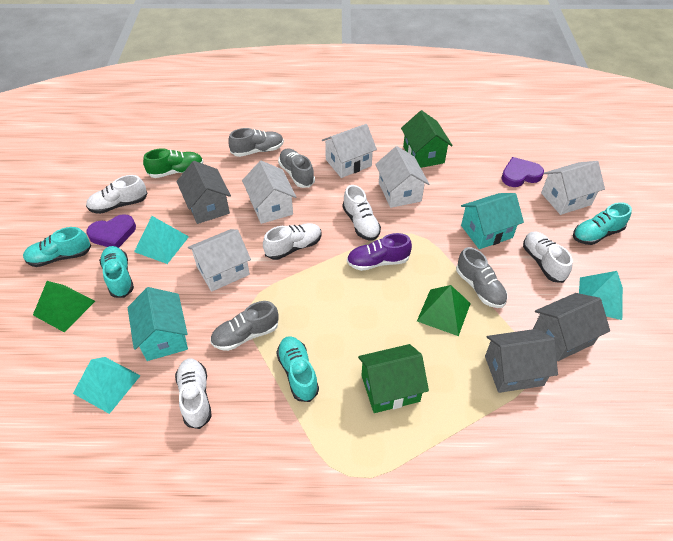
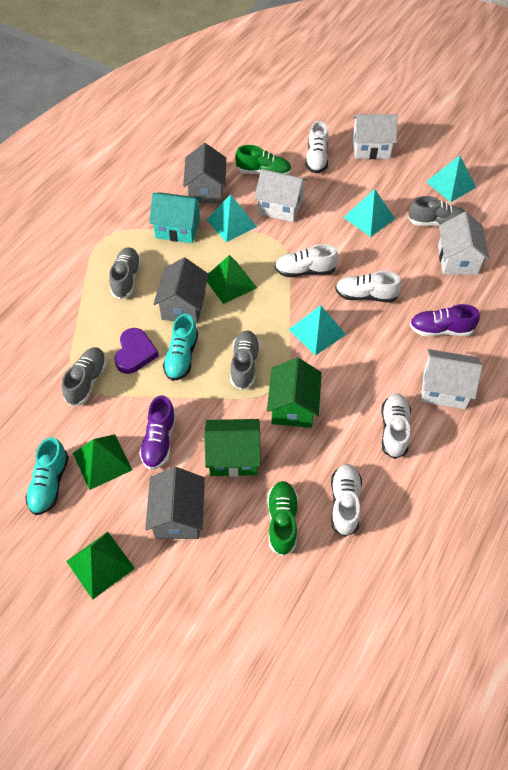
green pyramid: 2 -> 3
green shoe: 1 -> 2
purple heart: 2 -> 1
purple shoe: 1 -> 2
turquoise house: 2 -> 1
turquoise pyramid: 3 -> 4
turquoise shoe: 4 -> 2
white house: 5 -> 4

